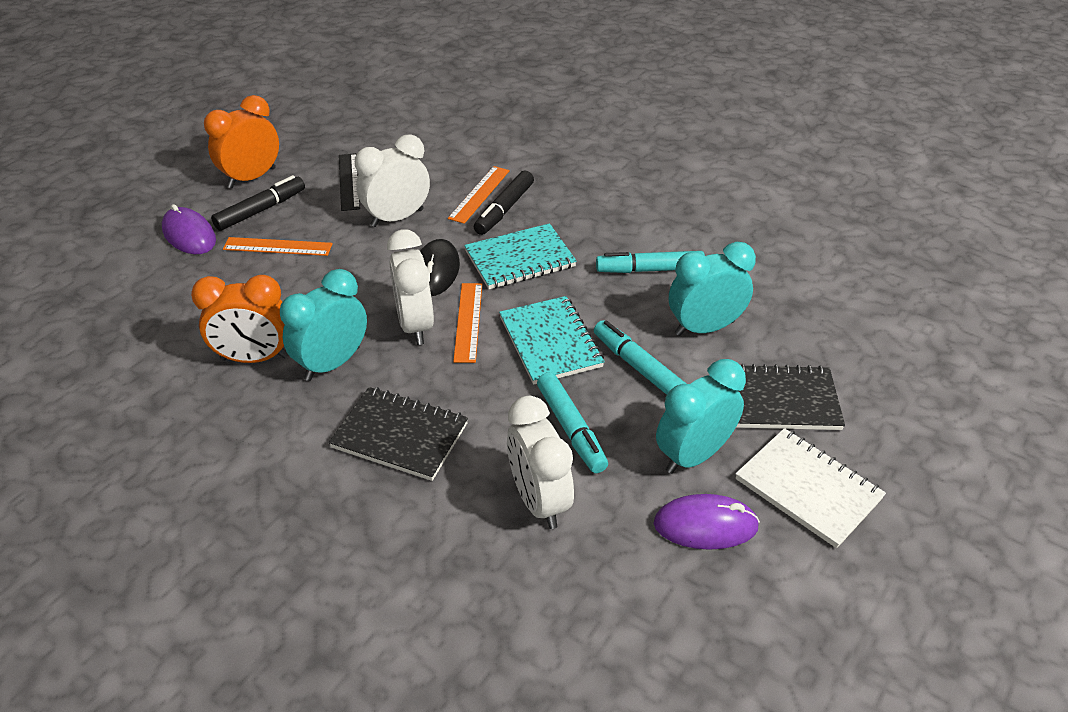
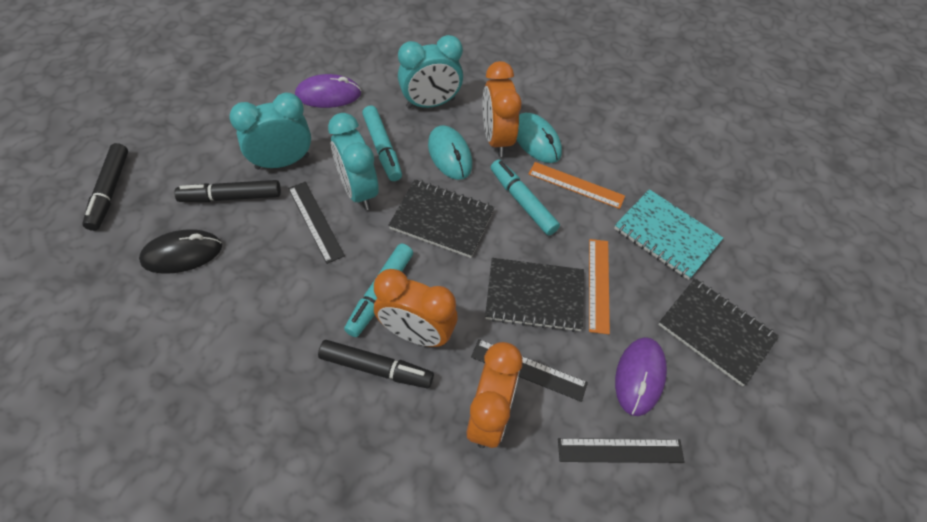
black marker: 2 -> 3
black notebook: 2 -> 3
black ruler: 1 -> 3
orange clock: 2 -> 3
orange ruler: 3 -> 2
turquoise mouse: 0 -> 2
turquoise notebook: 2 -> 1
white clock: 3 -> 0
white notebook: 1 -> 0

